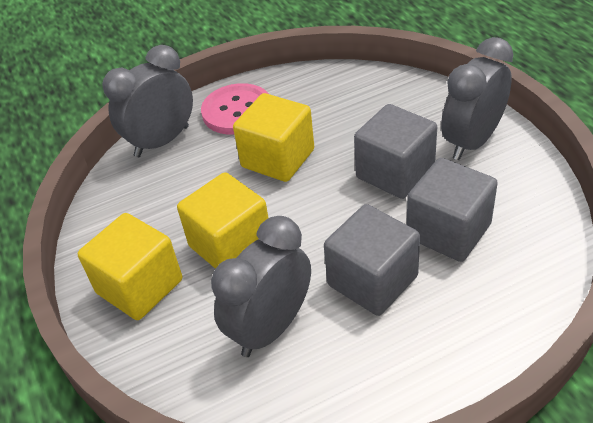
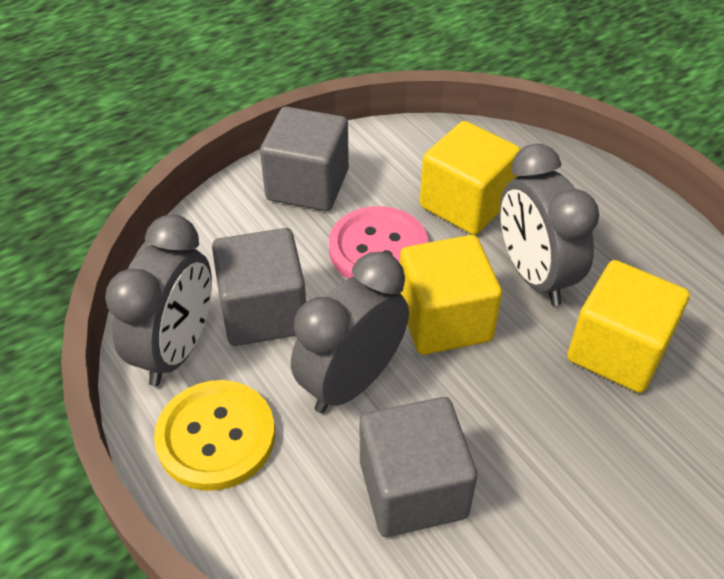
yellow button: 0 -> 1

